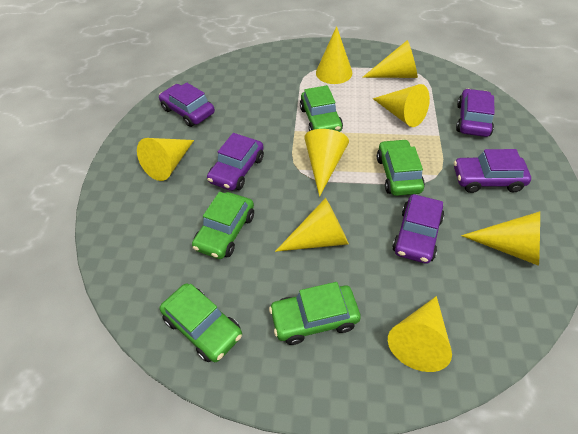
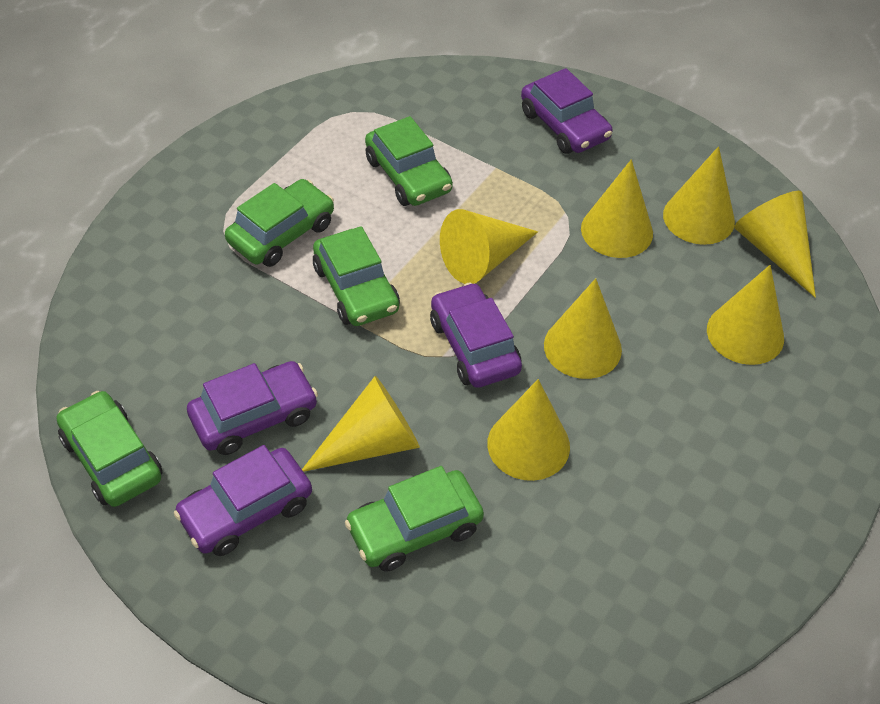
purple car: 5 -> 4

